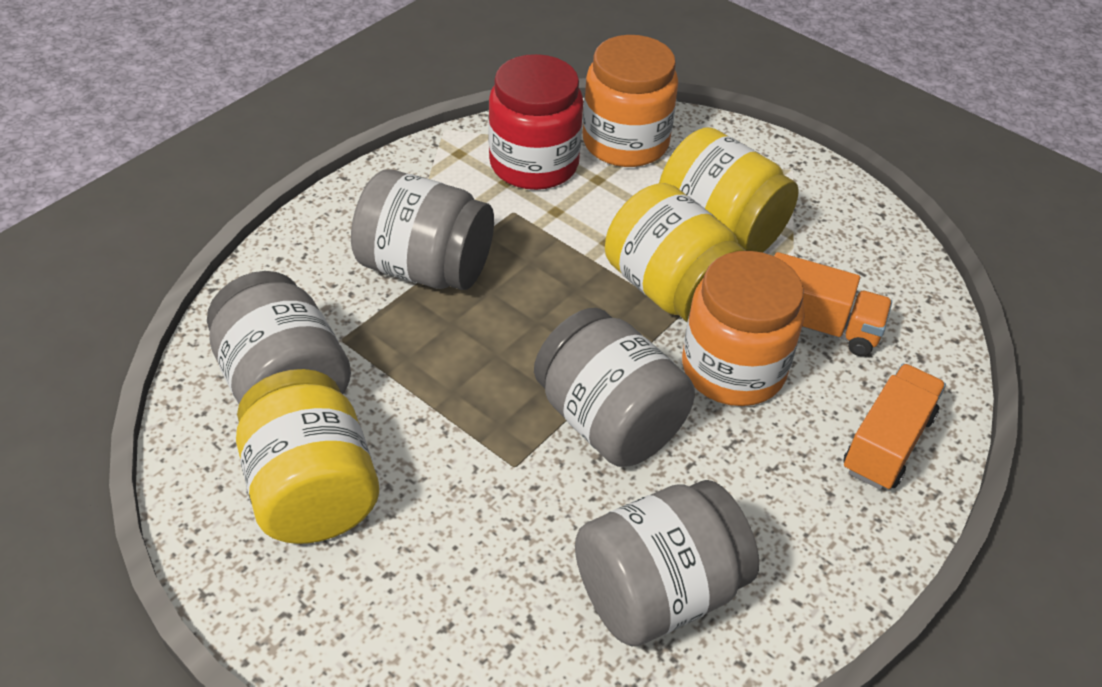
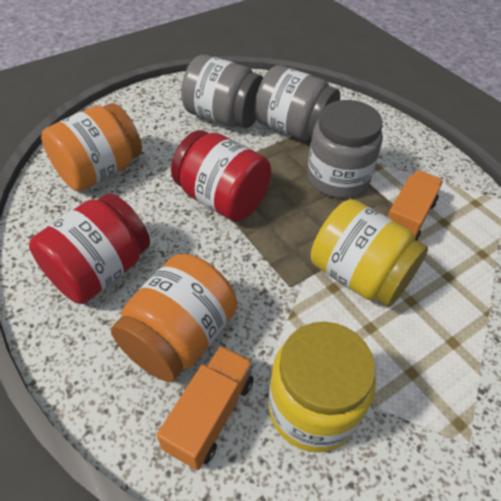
grey jar: 4 -> 3
red jar: 1 -> 2
yellow jar: 3 -> 2

